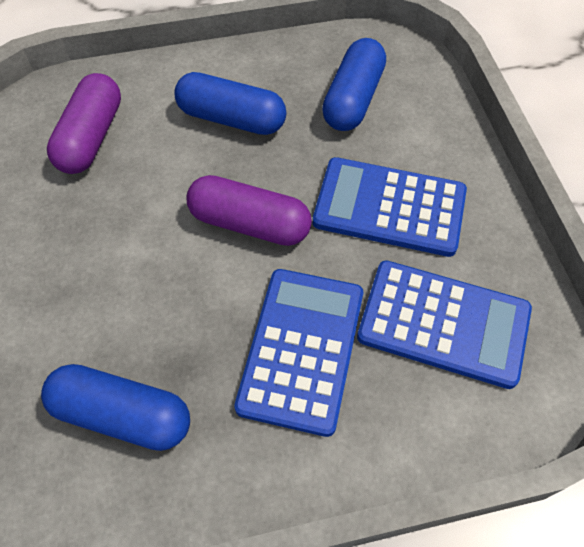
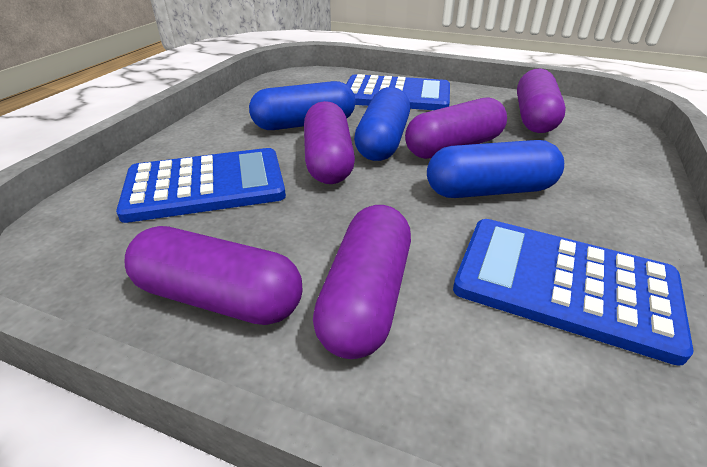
purple capsule: 2 -> 5

